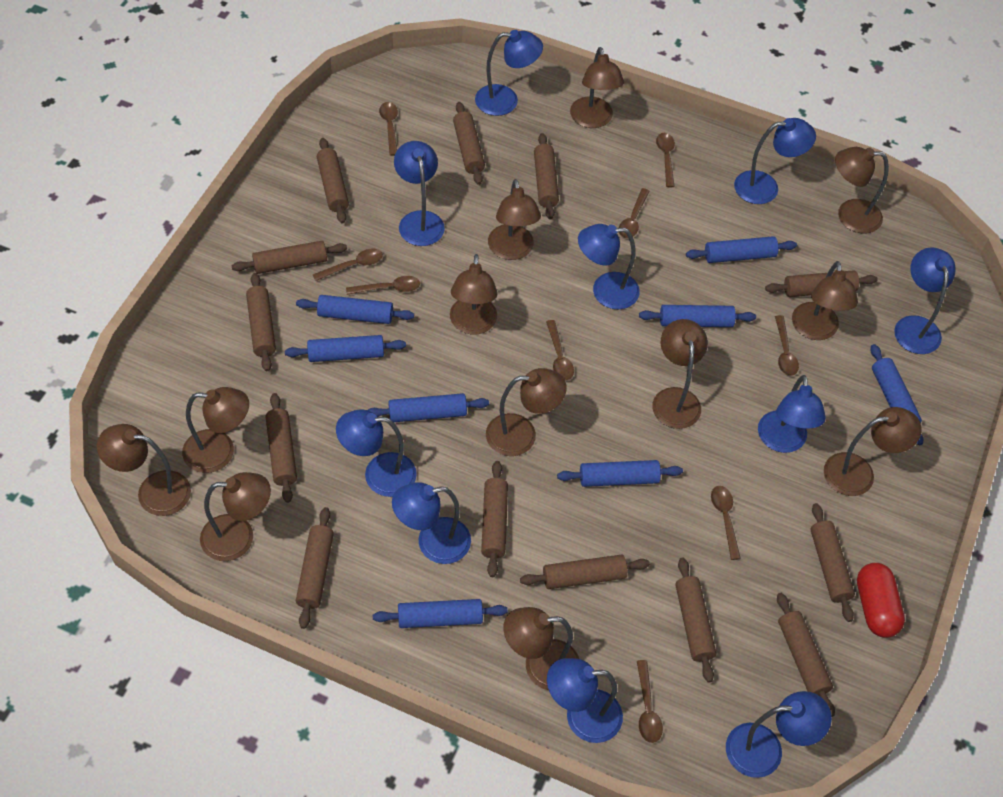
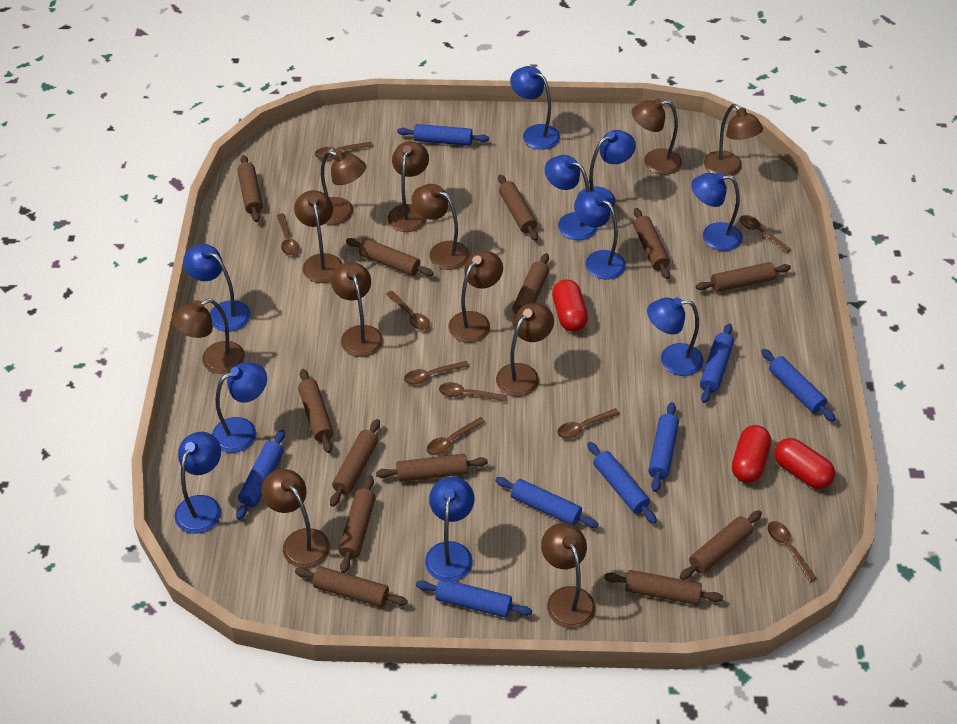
red capsule: 1 -> 3

